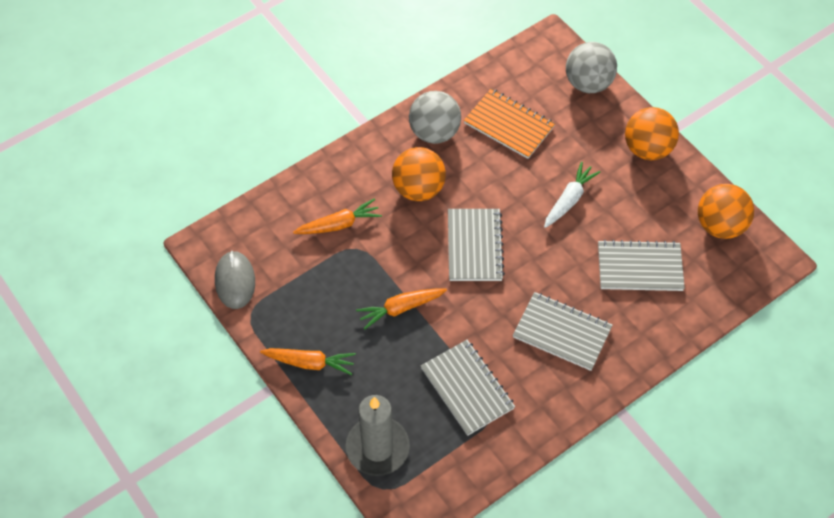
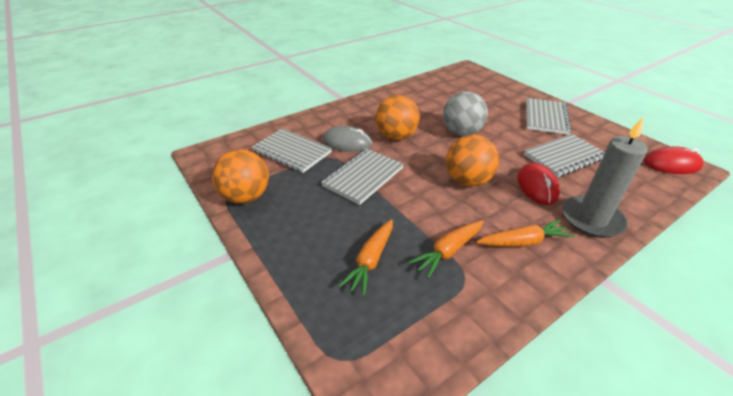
grey ball: 2 -> 1
orange notebook: 1 -> 0
red mouse: 0 -> 2
white carrot: 1 -> 0

